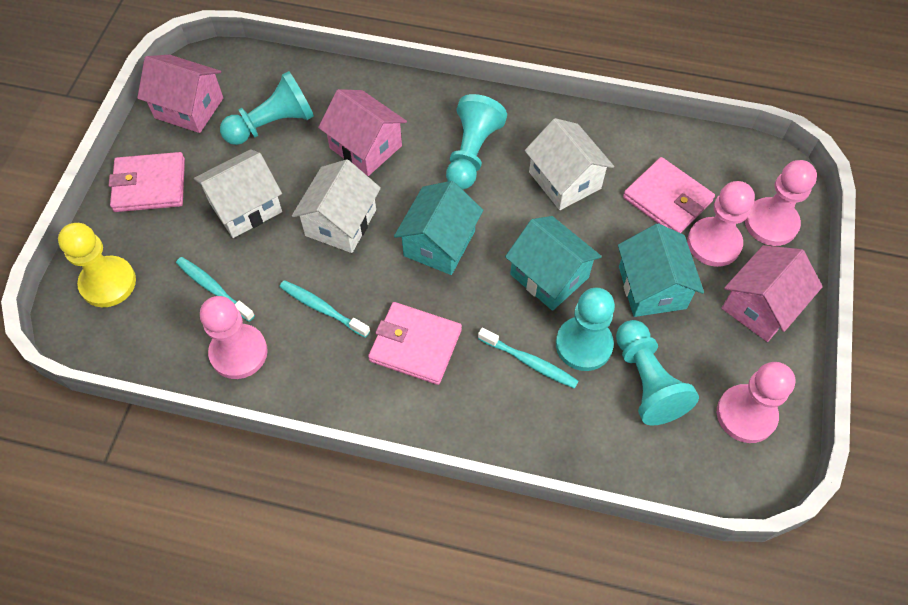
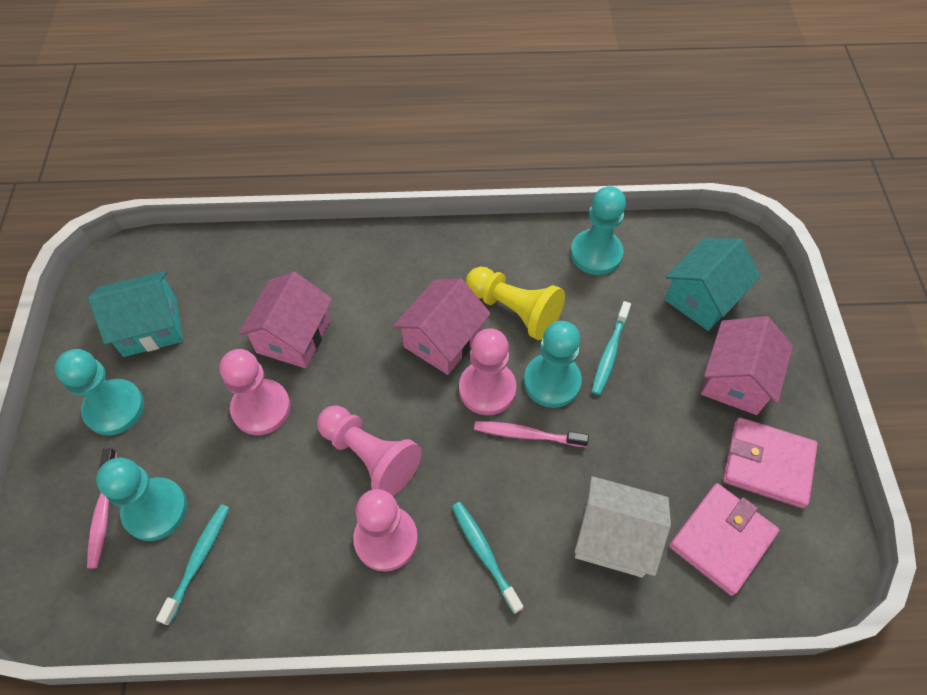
pink toothbrush: 0 -> 2
pink wallet: 3 -> 2
turquoise house: 3 -> 2
white house: 3 -> 1

